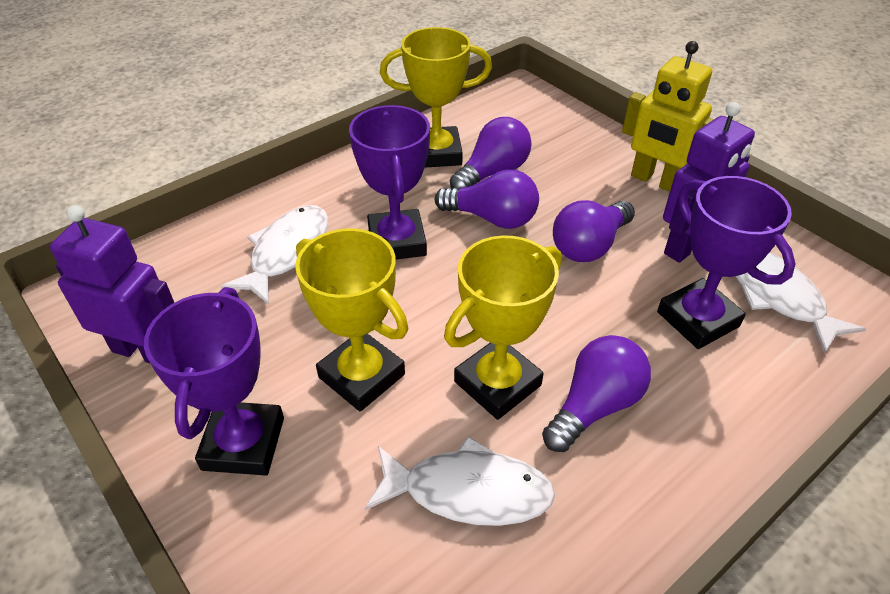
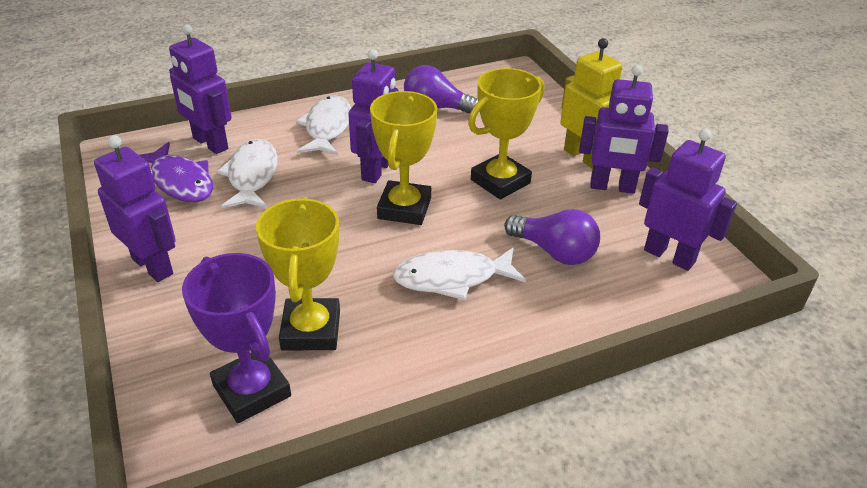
purple fish: 0 -> 1
purple light bulb: 4 -> 2
purple robot: 2 -> 5
purple trophy: 3 -> 1

